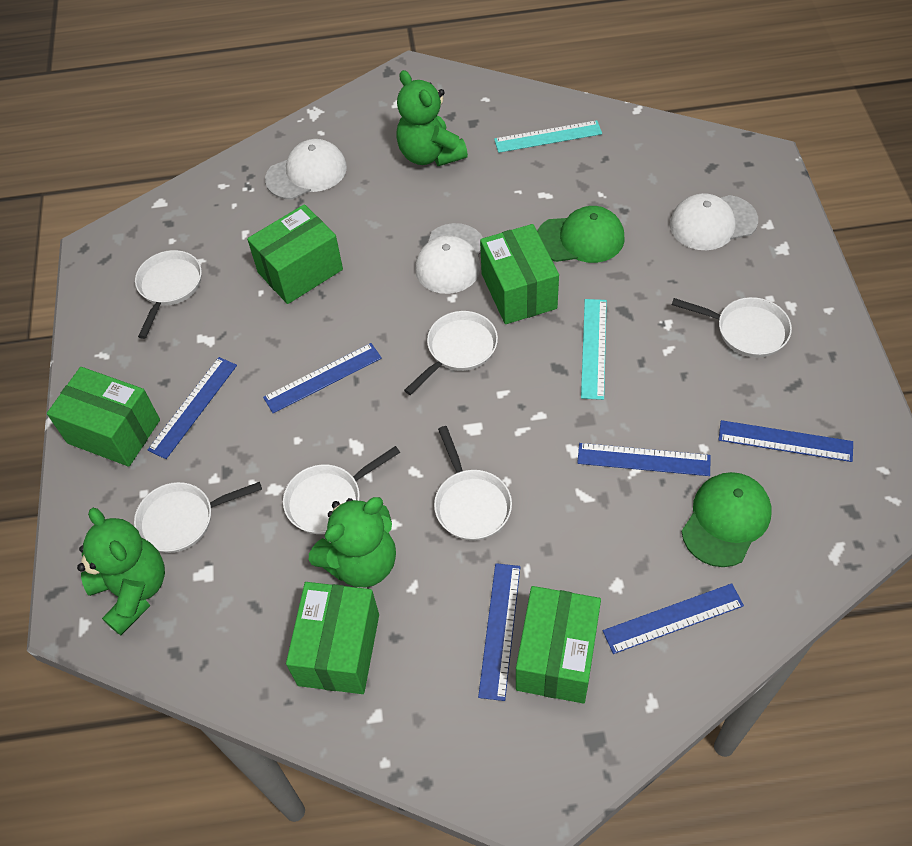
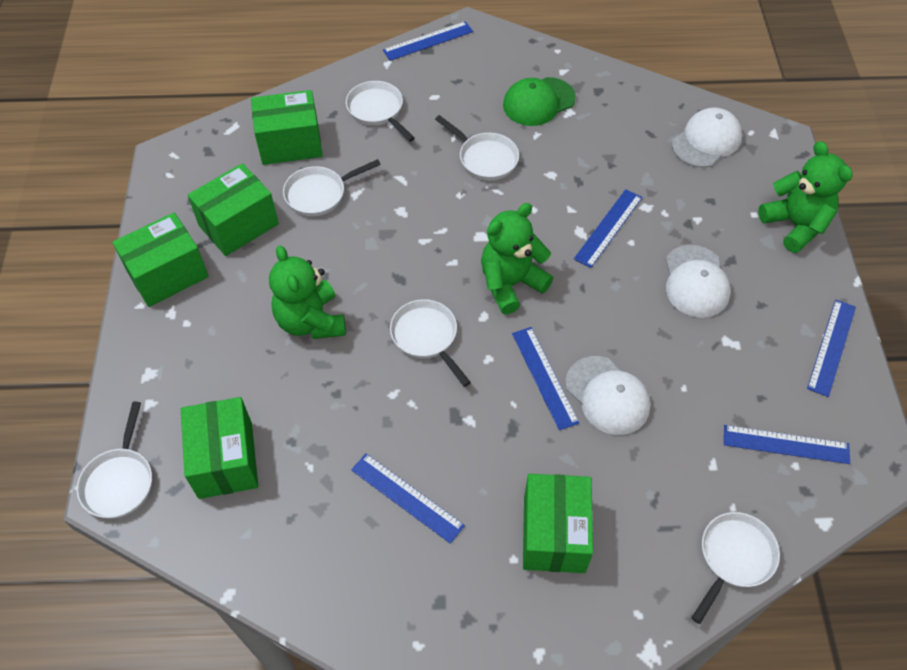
green cap: 2 -> 1
turquoise ruler: 2 -> 0

